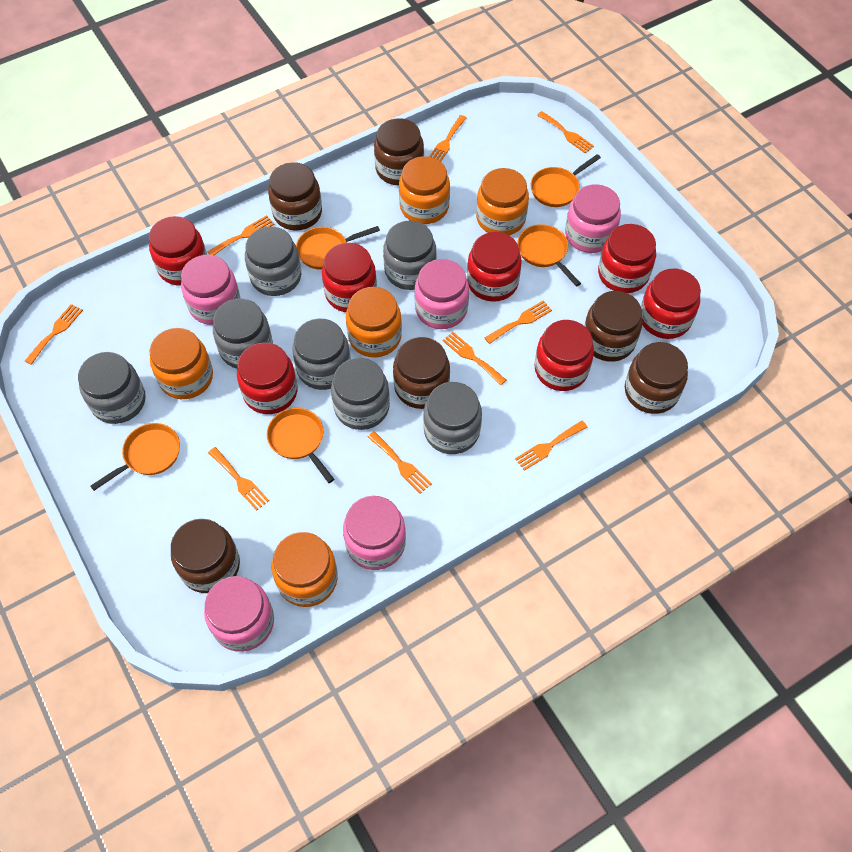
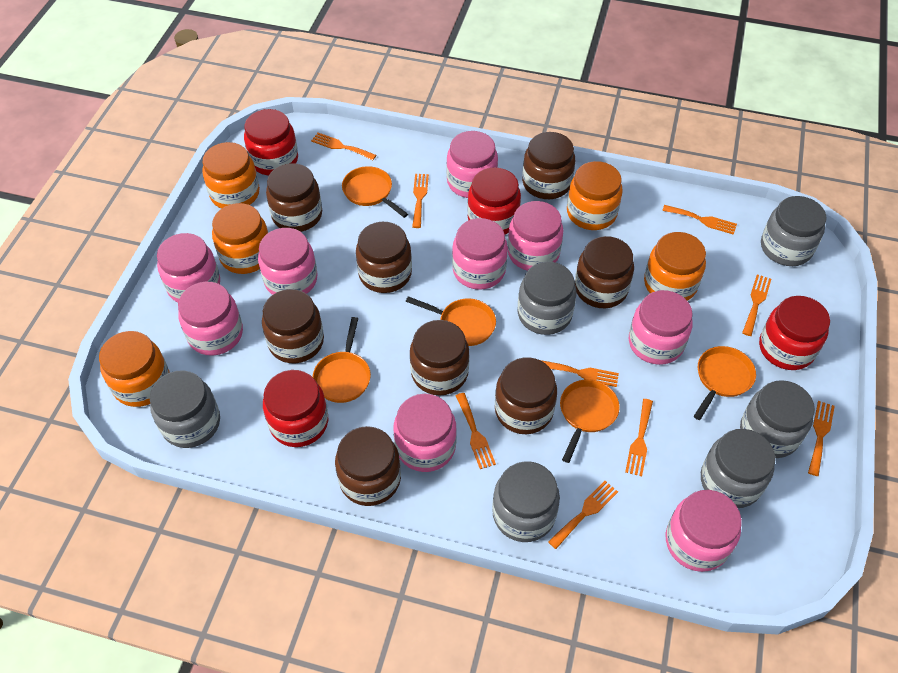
brown jar: 6 -> 8
grey jar: 7 -> 6
pink jar: 5 -> 9
red jar: 7 -> 4

